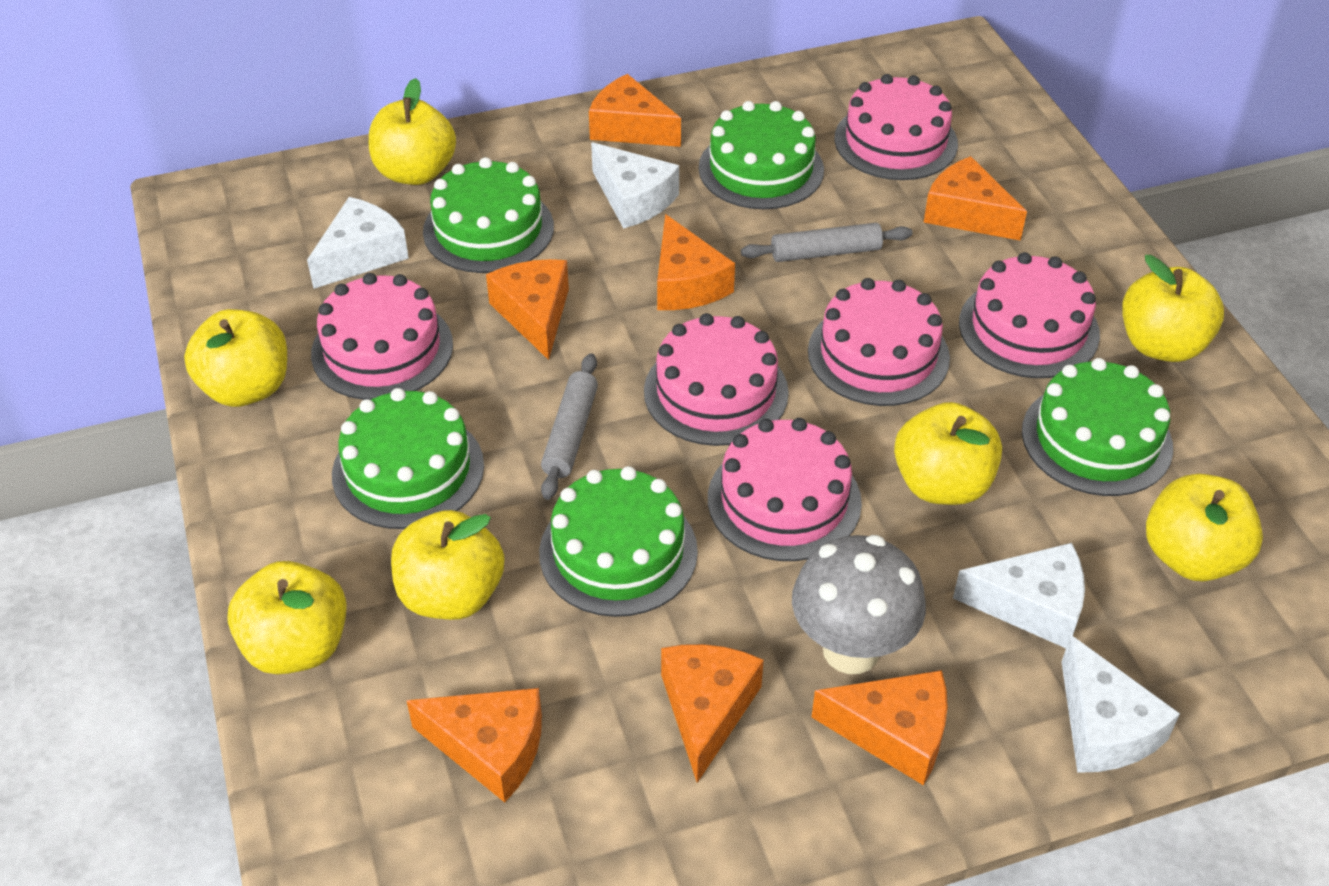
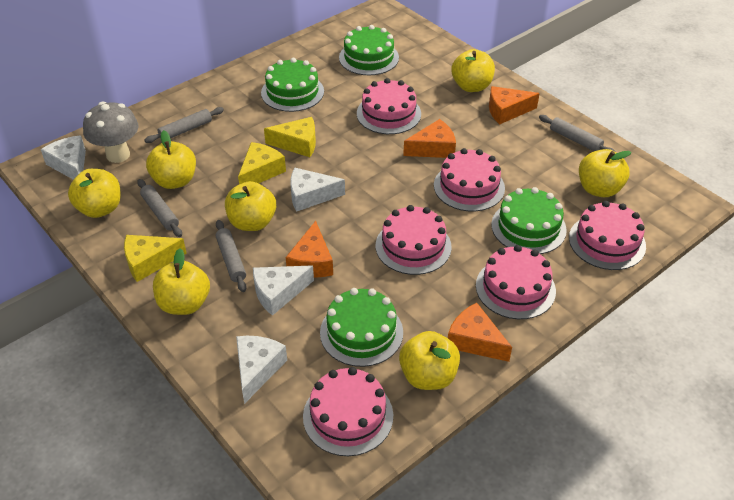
green cake: 5 -> 4
grey rolling pin: 2 -> 4
orange cheese: 7 -> 4
yellow cheese: 0 -> 3

